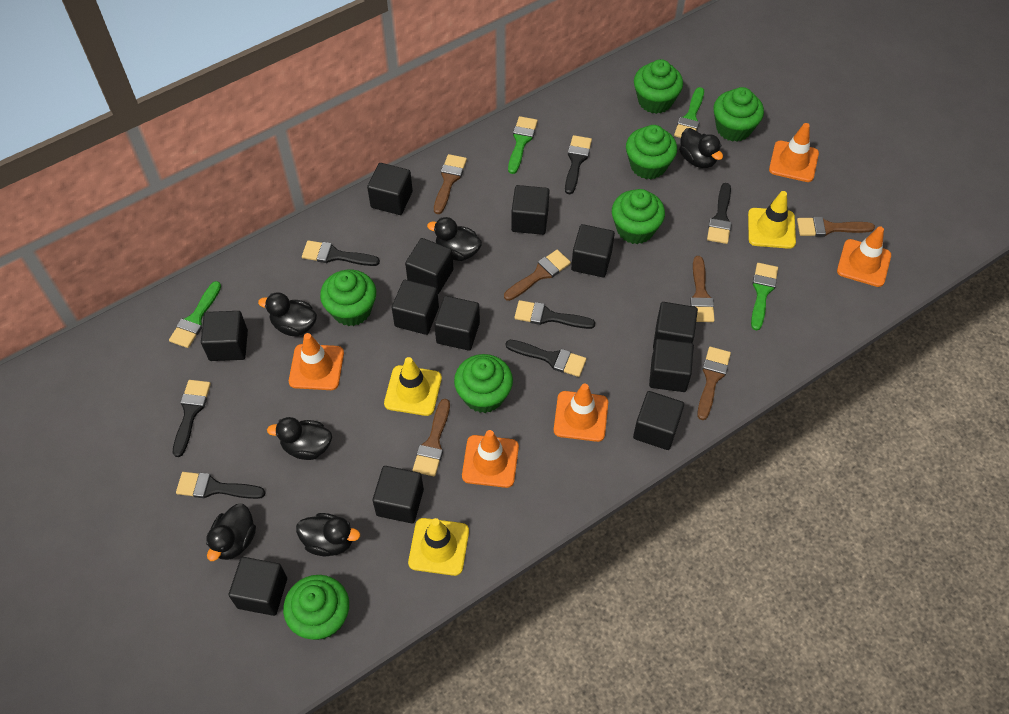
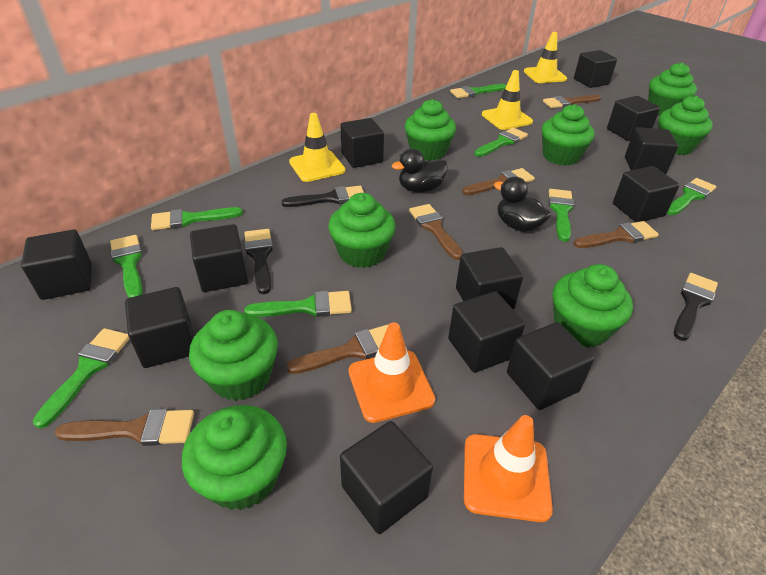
black brush: 7 -> 3
black duck: 6 -> 2
green brush: 4 -> 8
green cupcake: 7 -> 8
orange traffic cone: 5 -> 2

